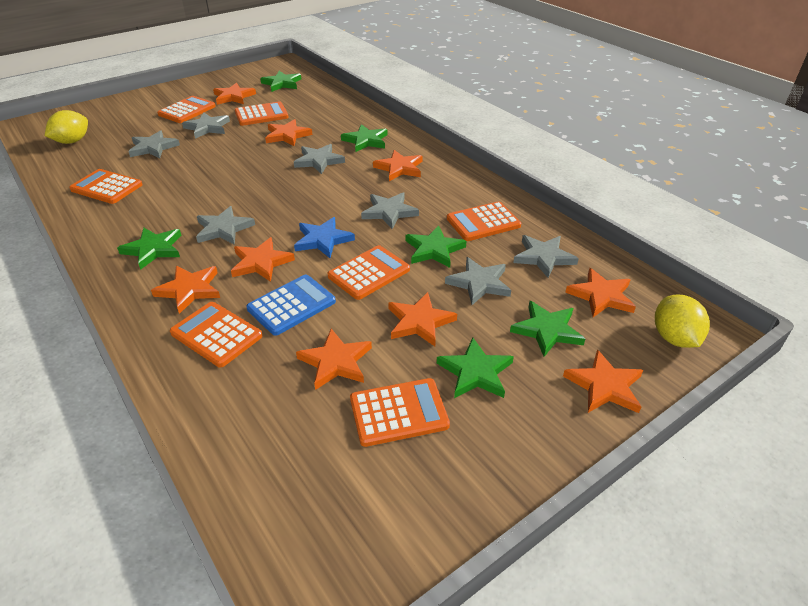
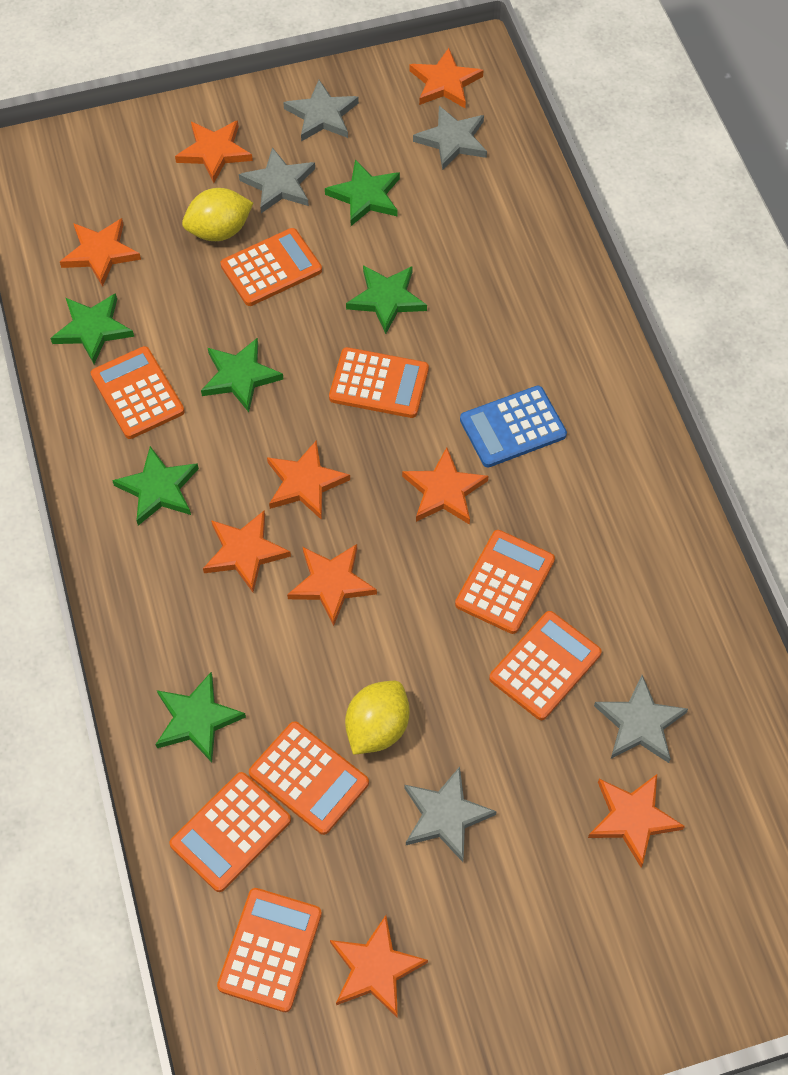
blue star: 1 -> 0
grey star: 7 -> 5
orange calculator: 7 -> 8

